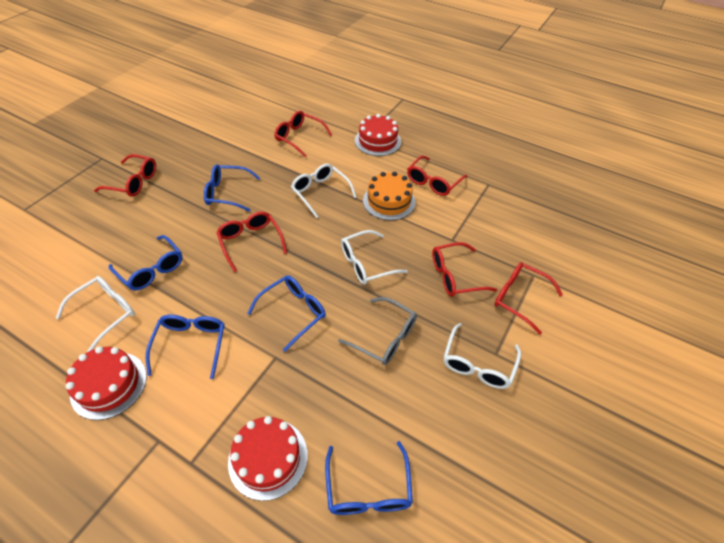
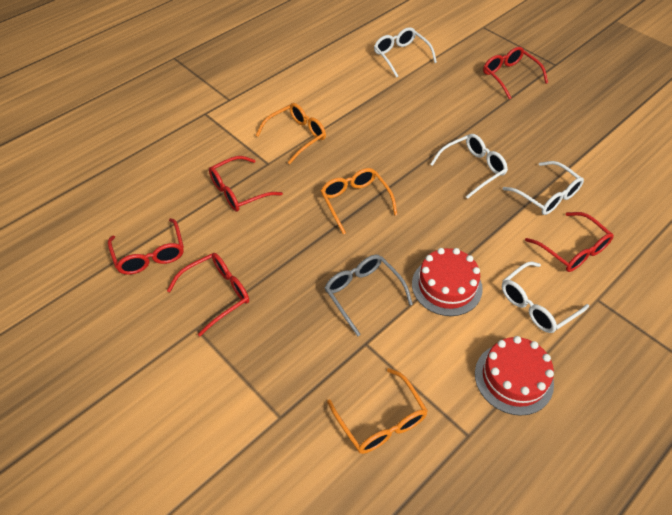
blue glasses: 5 -> 0
orange cake: 1 -> 0
orange glasses: 0 -> 3
red cake: 3 -> 2
red glasses: 6 -> 5

